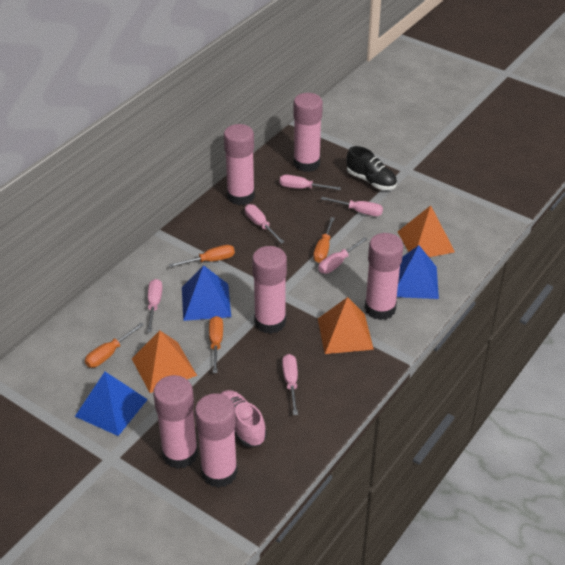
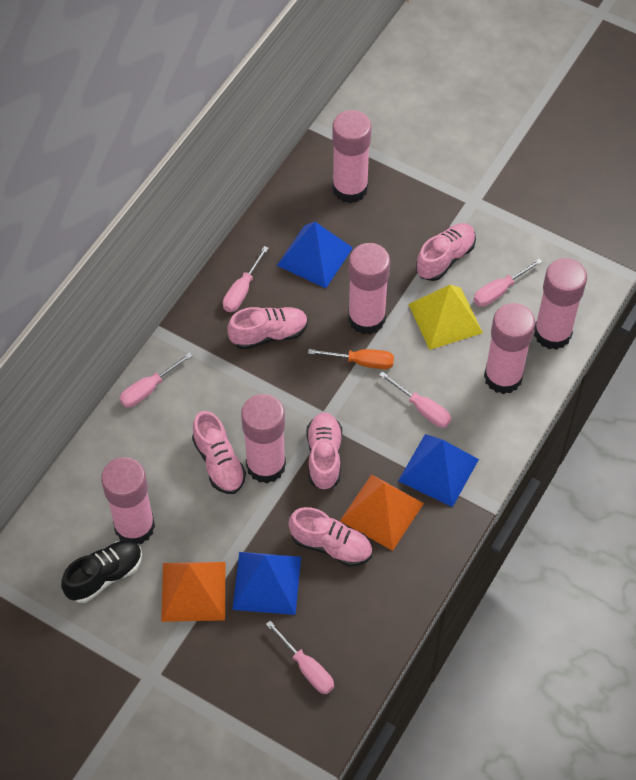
orange pyramid: 3 -> 2
orange screwdriver: 4 -> 1
pink screwdriver: 6 -> 5
pink shoe: 1 -> 5
yellow pyramid: 0 -> 1

